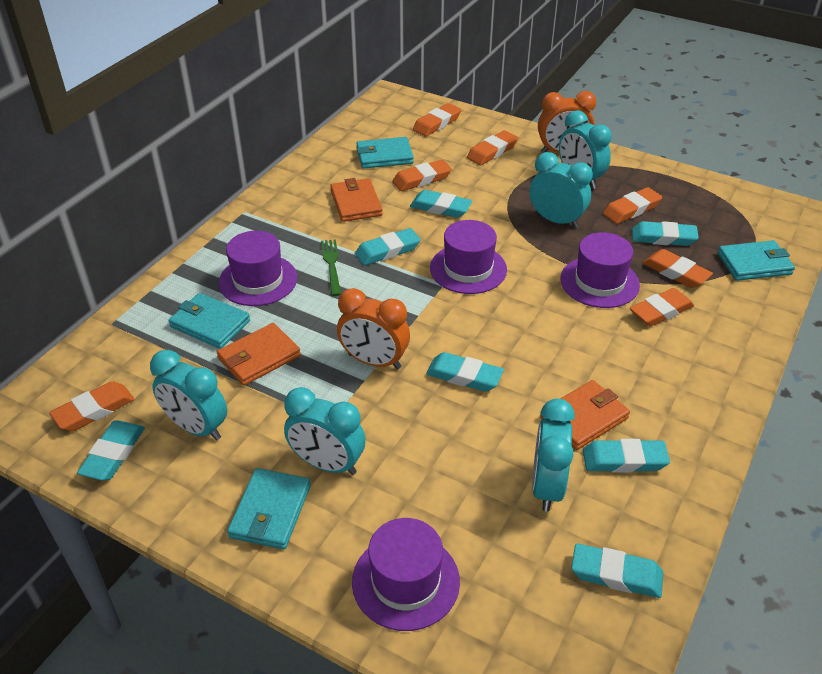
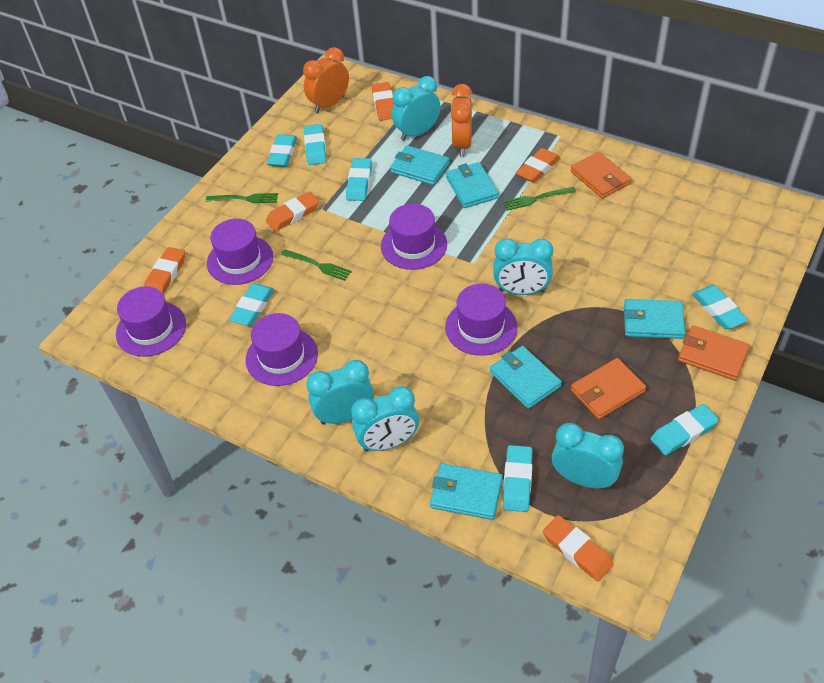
green fork: 1 -> 3
orange eraser: 7 -> 5
purple hat: 4 -> 5
turquoise wallet: 4 -> 5

